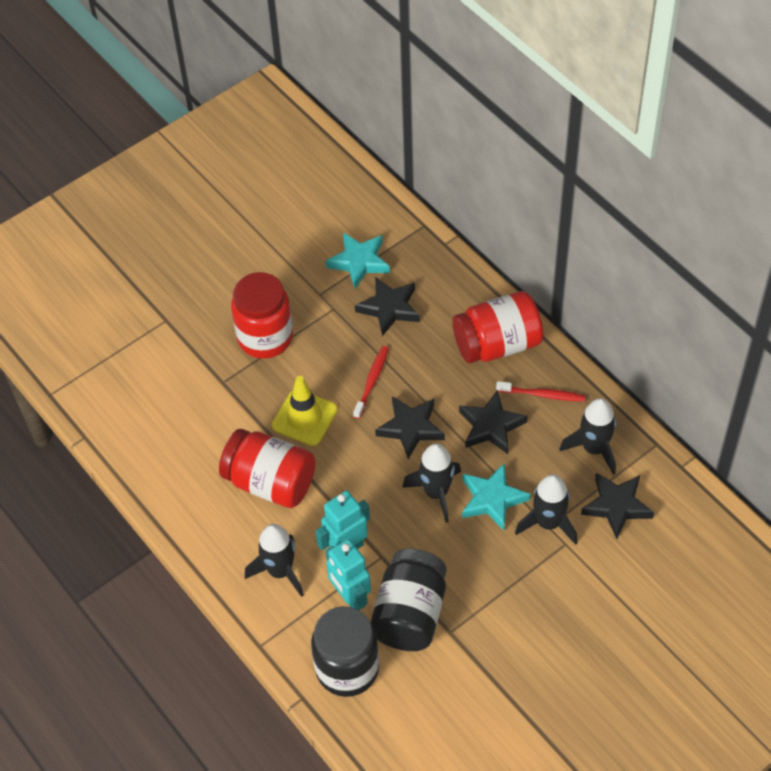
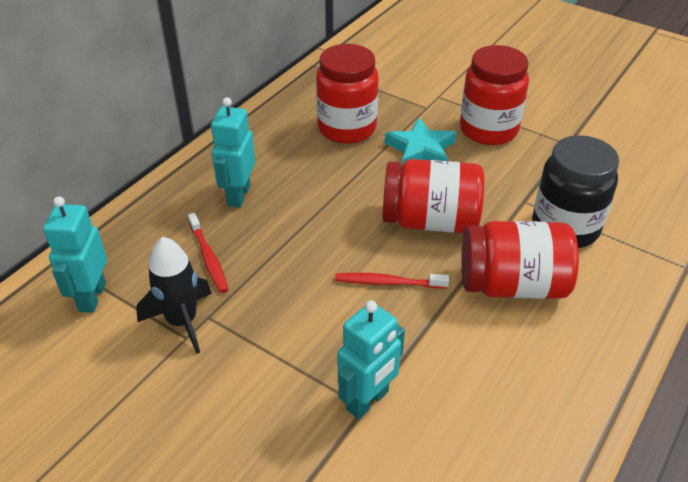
black jar: 2 -> 1
black rocket: 4 -> 1
black star: 4 -> 0
red jar: 3 -> 4
turquoise robot: 2 -> 3
turquoise star: 2 -> 1
yellow traffic cone: 1 -> 0

